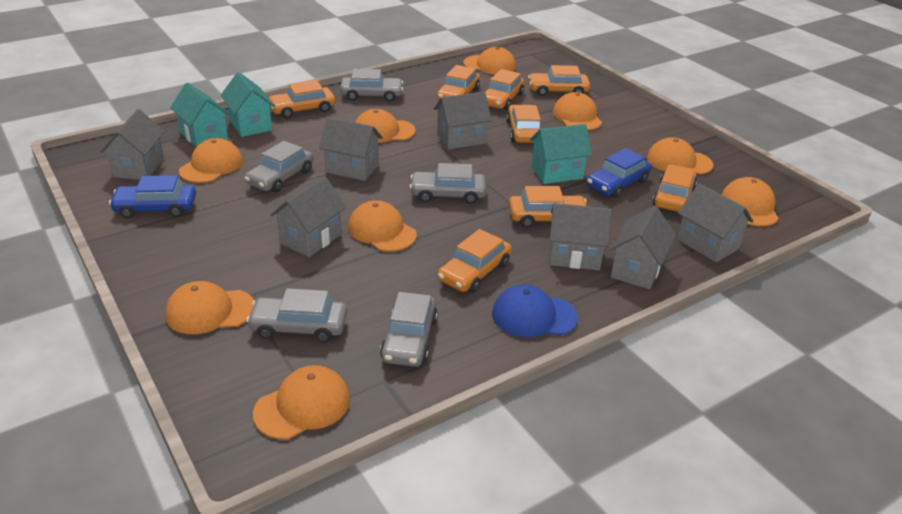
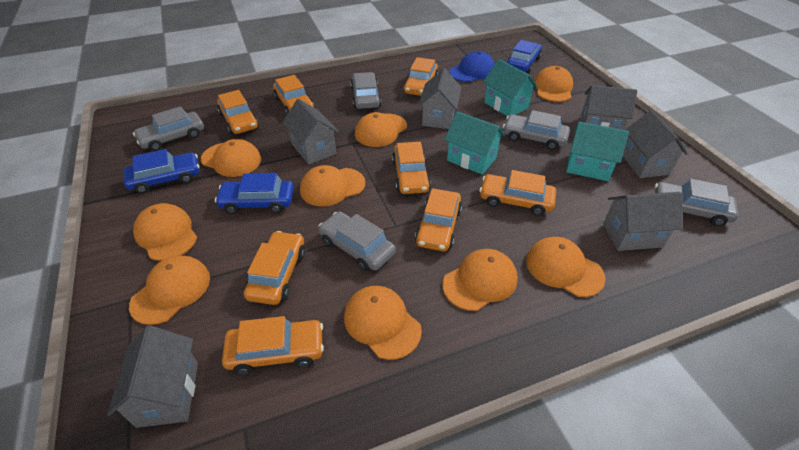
blue car: 2 -> 3
grey house: 7 -> 6

